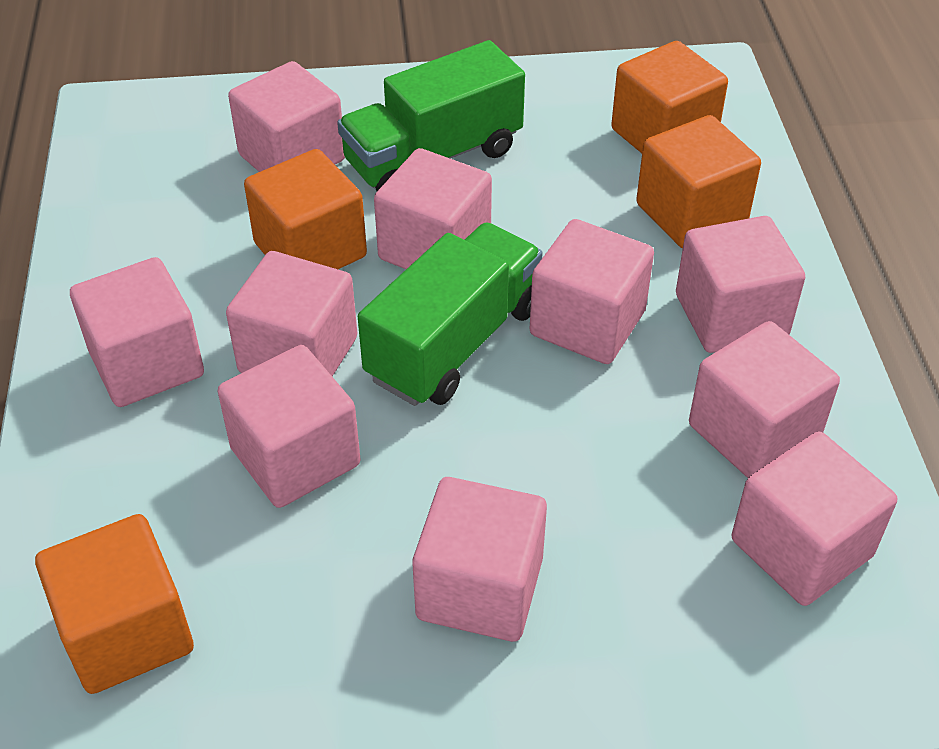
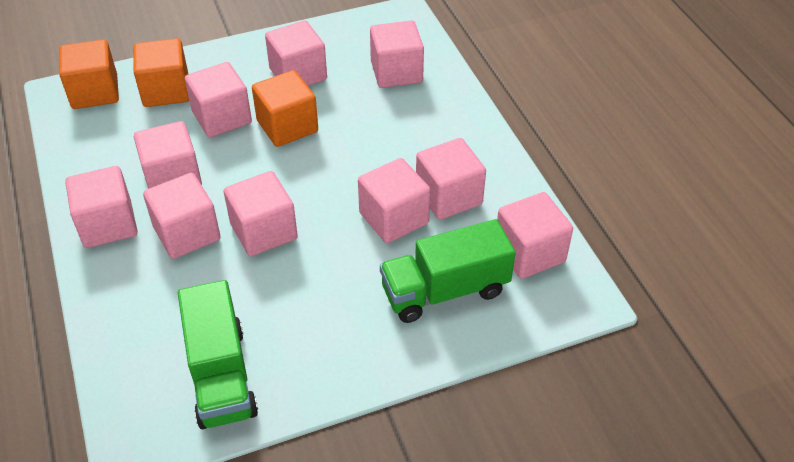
orange cube: 4 -> 3

